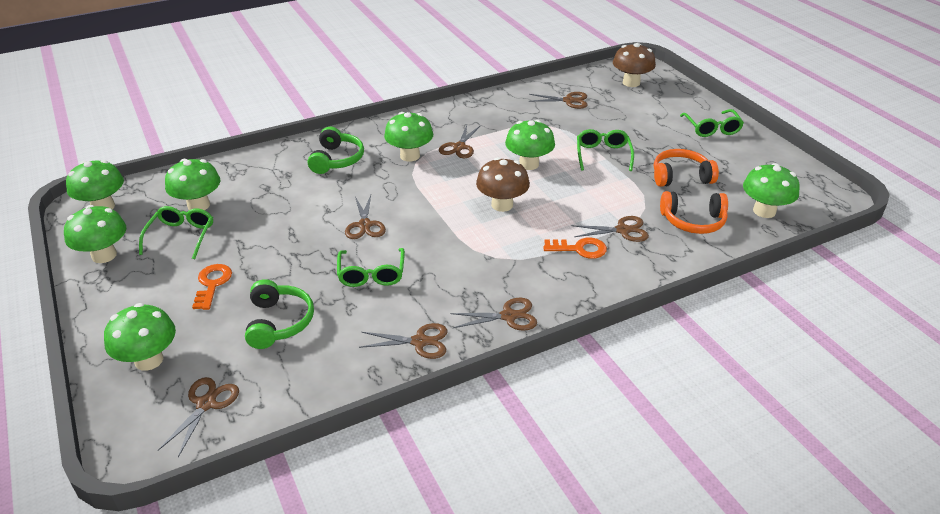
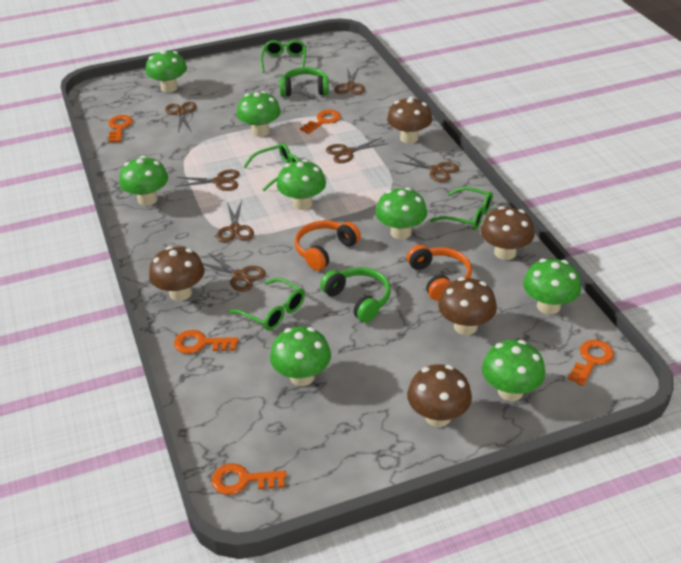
brown mushroom: 2 -> 5
green mushroom: 7 -> 8
orange key: 2 -> 5

